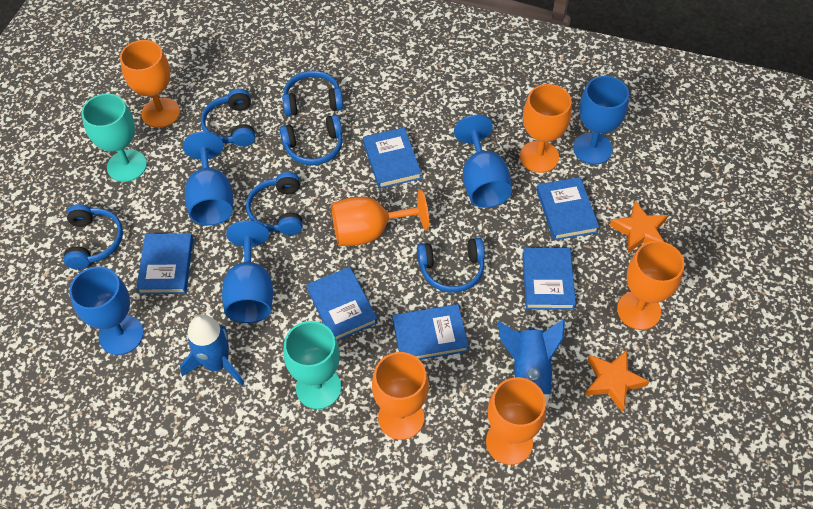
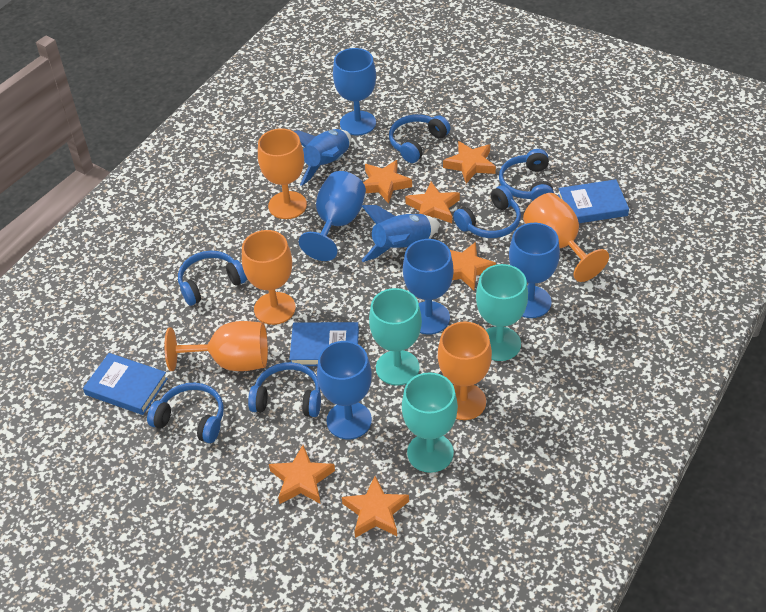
blue book: 6 -> 3
orange goblet: 6 -> 5
orange star: 2 -> 6
turquoise goblet: 2 -> 3

